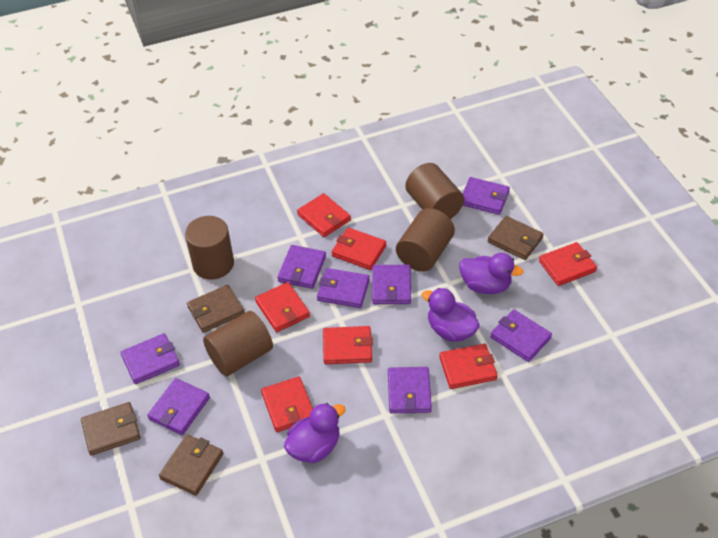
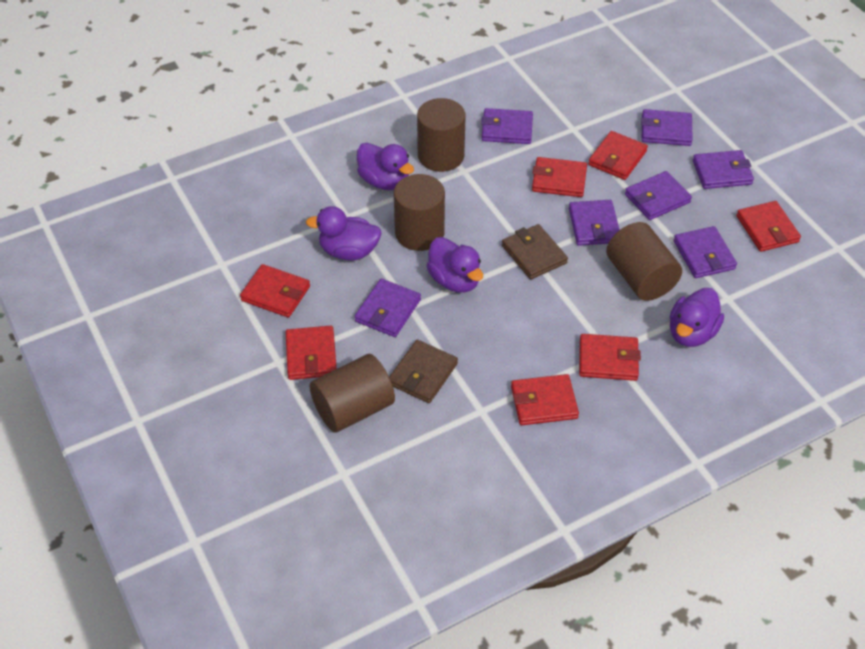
brown wallet: 4 -> 2
purple duck: 3 -> 4
purple wallet: 8 -> 7

